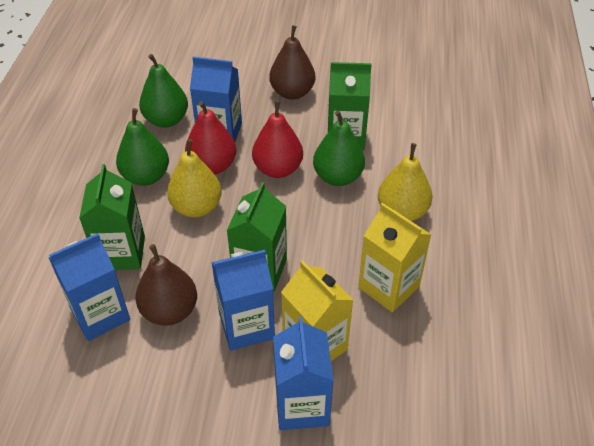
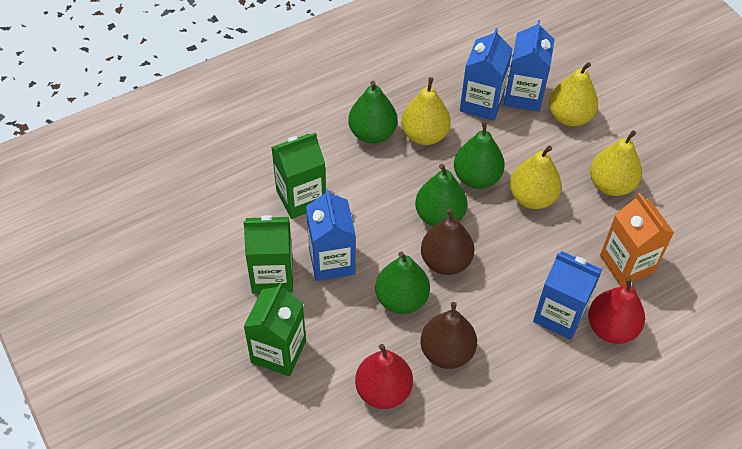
green pear: 3 -> 4
orange carton: 0 -> 1
yellow carton: 2 -> 0
yellow pear: 2 -> 4

